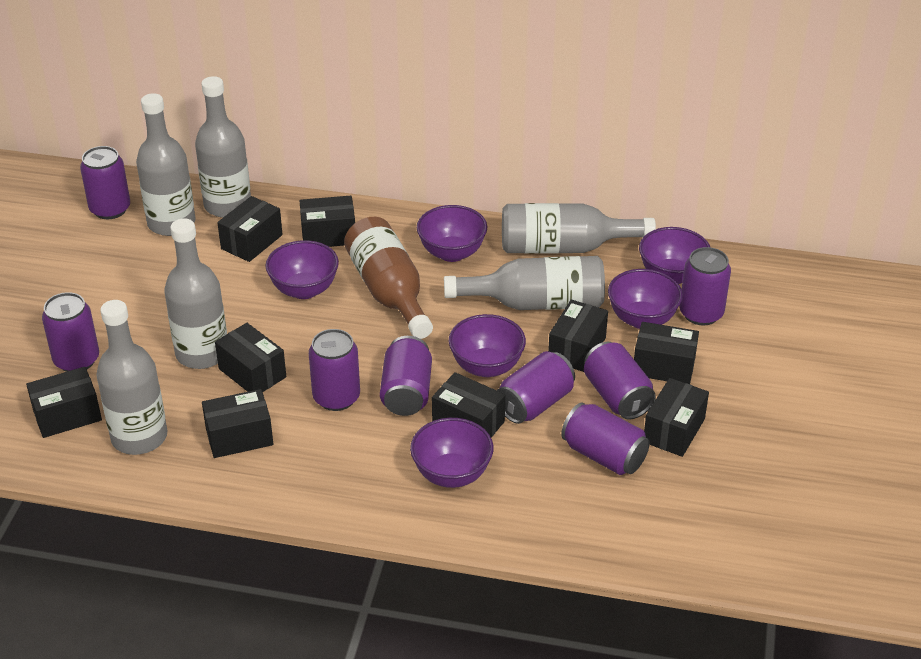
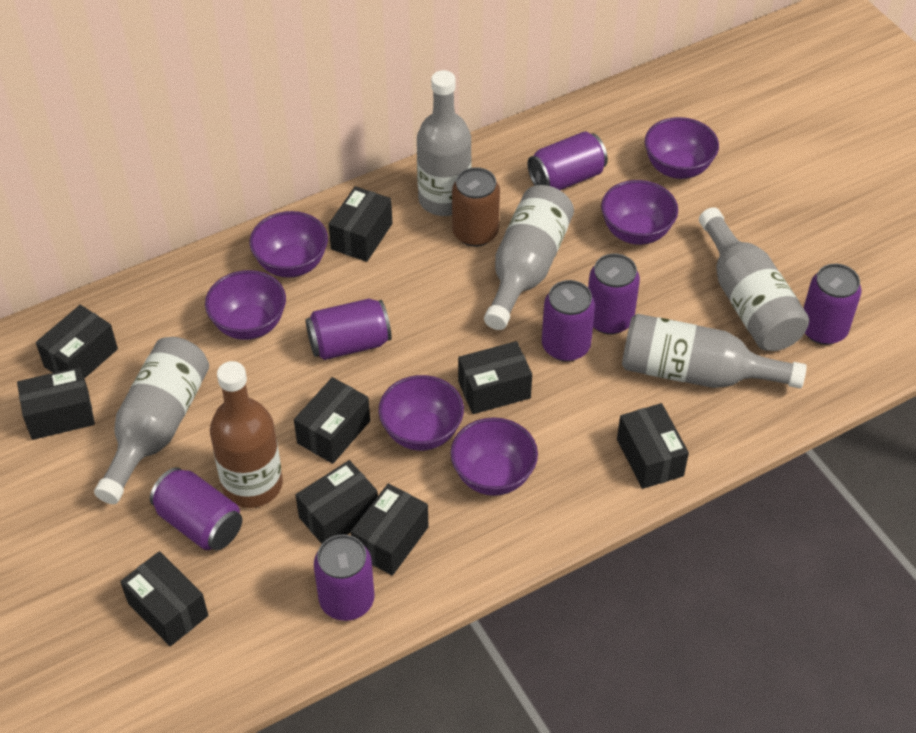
brown can: 0 -> 1
grey bottle: 6 -> 5
purple can: 8 -> 7

